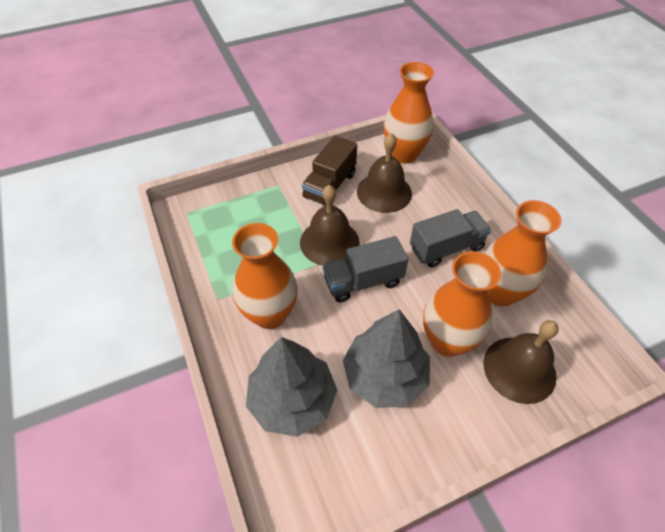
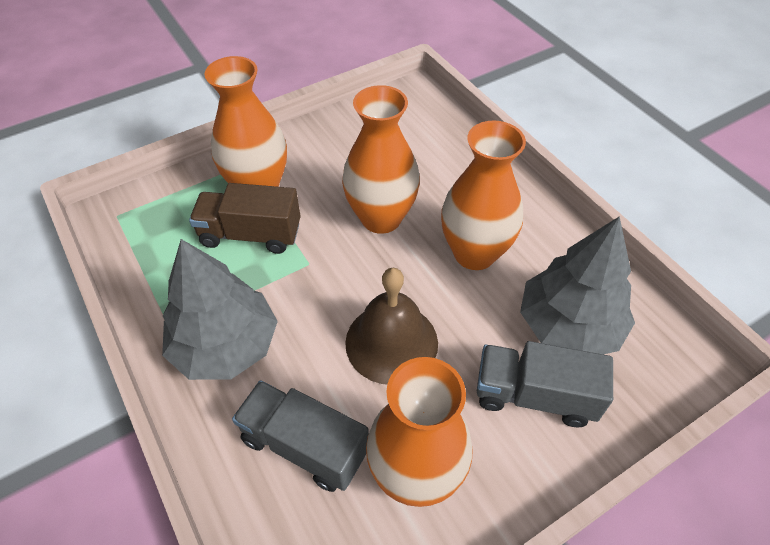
brown bell: 3 -> 1

